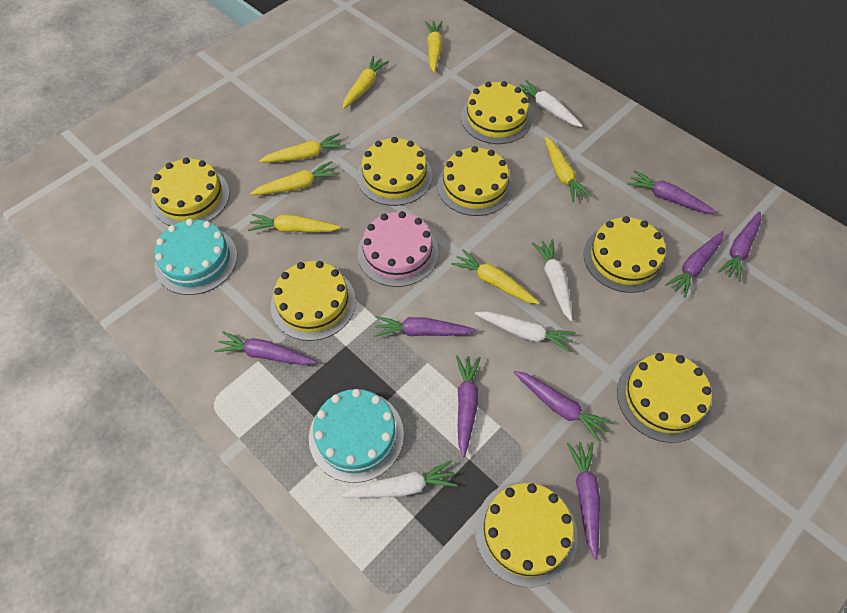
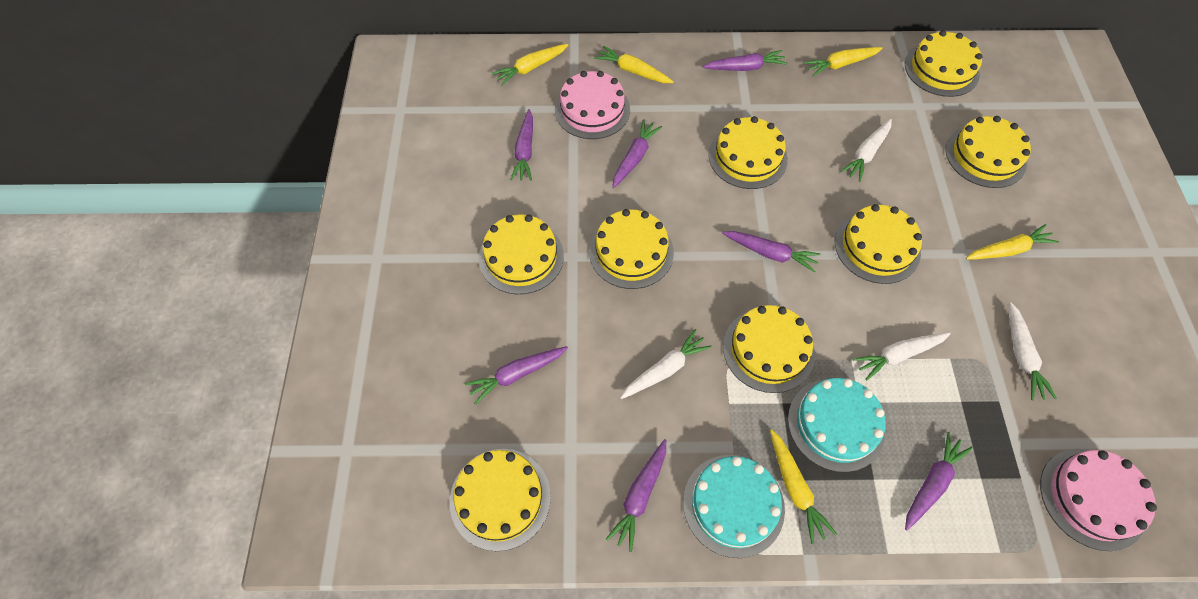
pink cake: 1 -> 2
purple carrot: 8 -> 7
yellow carrot: 7 -> 5

